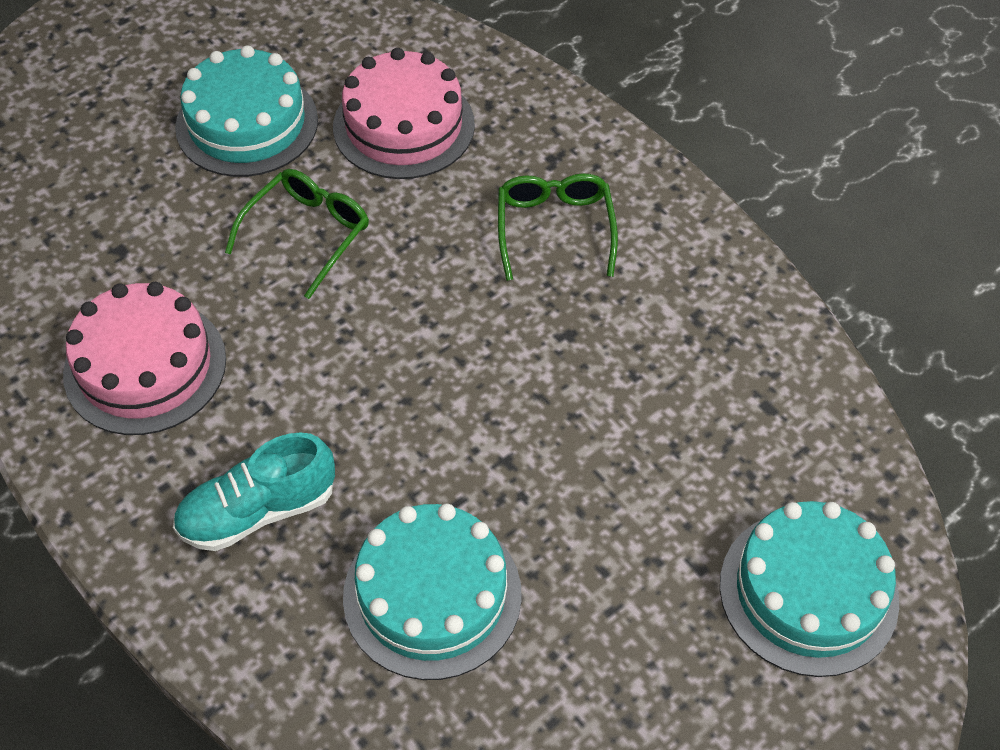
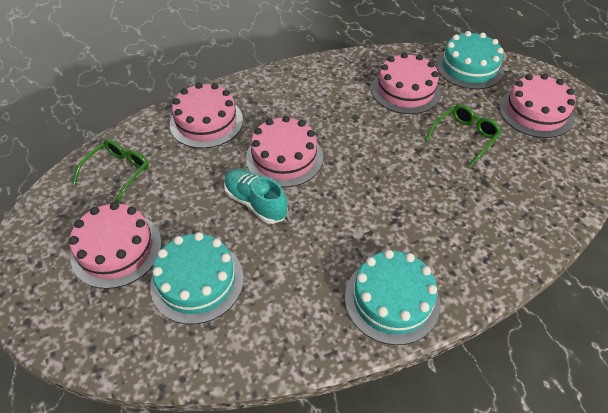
pink cake: 2 -> 5

